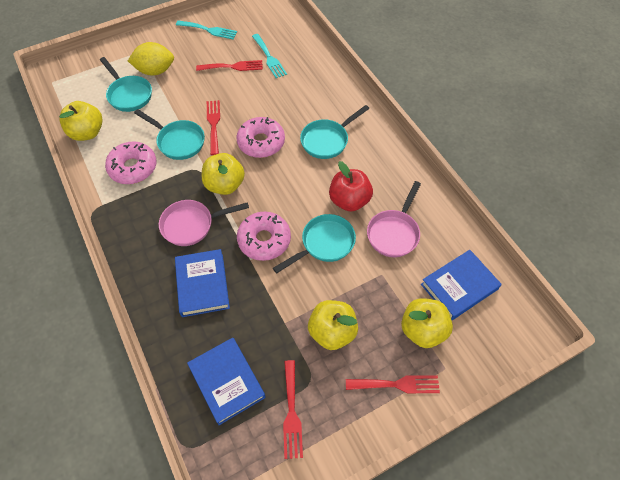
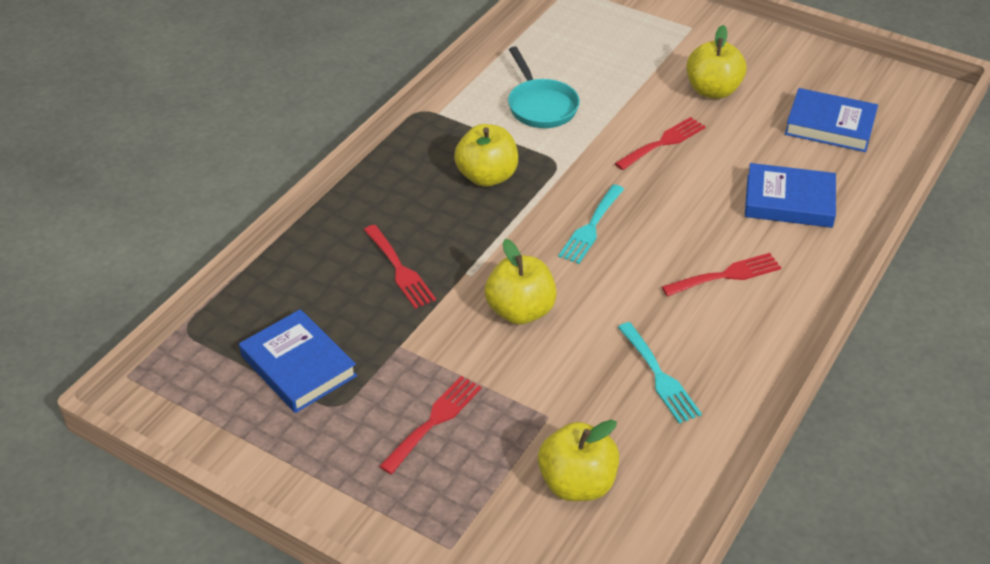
pink donut: 3 -> 0
pink pan: 2 -> 0
red apple: 1 -> 0
turquoise pan: 4 -> 1
yellow lemon: 1 -> 0

